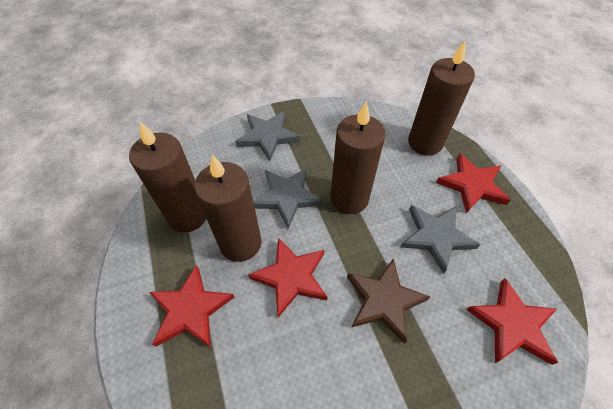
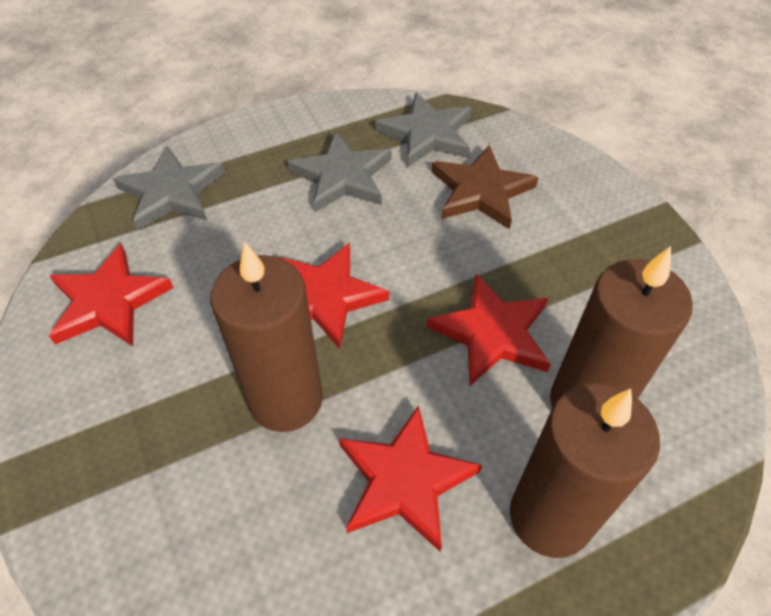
brown candle: 4 -> 3

